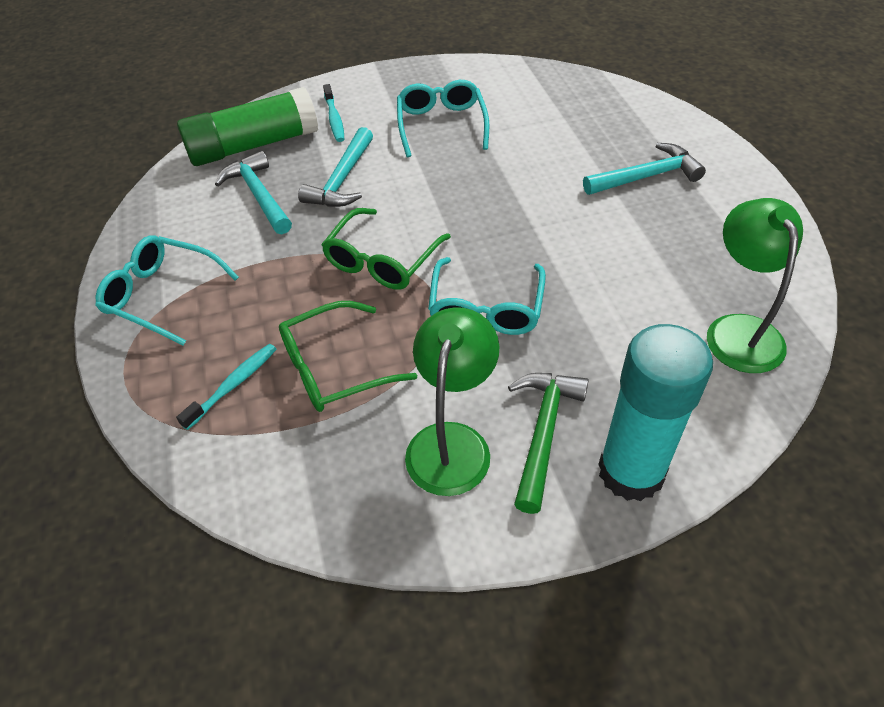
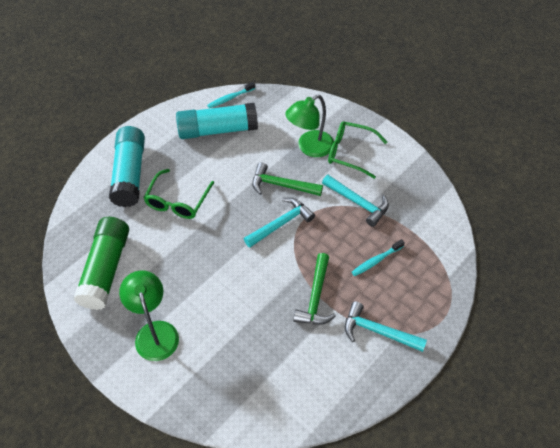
green hammer: 1 -> 2
turquoise glasses: 3 -> 0
turquoise glue stick: 1 -> 2

